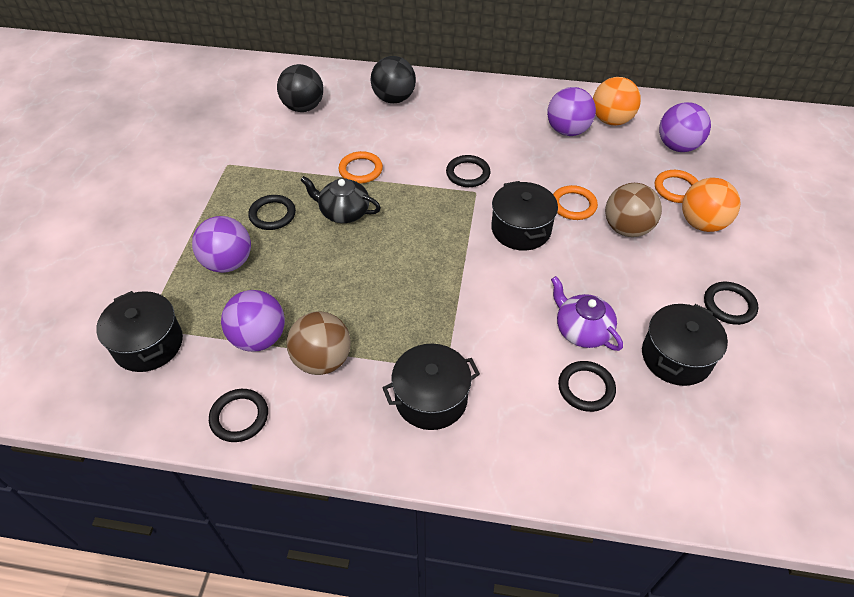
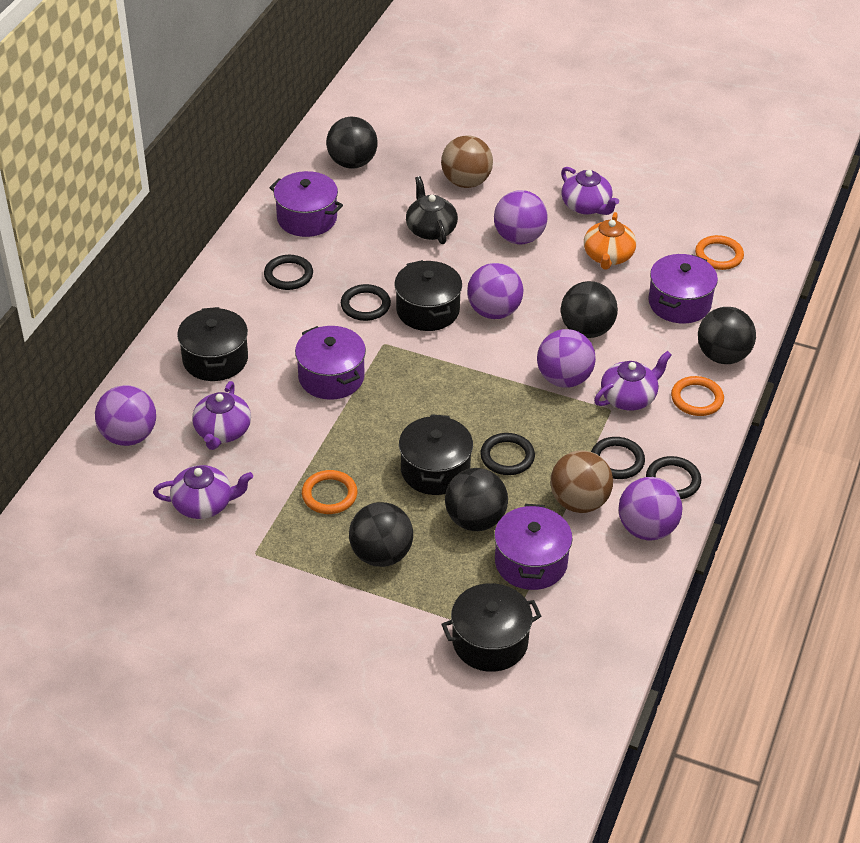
black ball: 2 -> 5
orange ball: 2 -> 0
orange teapot: 0 -> 1
purple ball: 4 -> 5
purple pot: 0 -> 4
purple teapot: 1 -> 4

